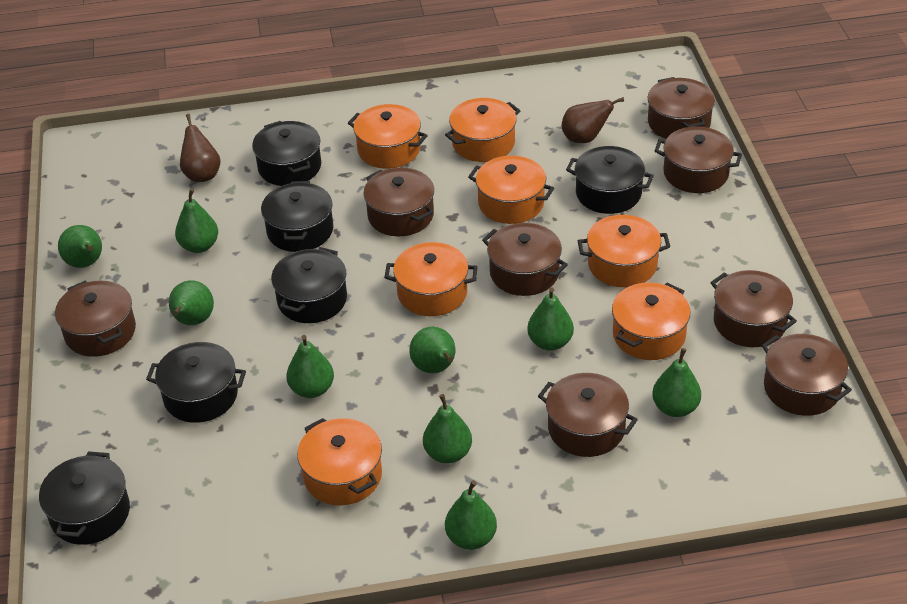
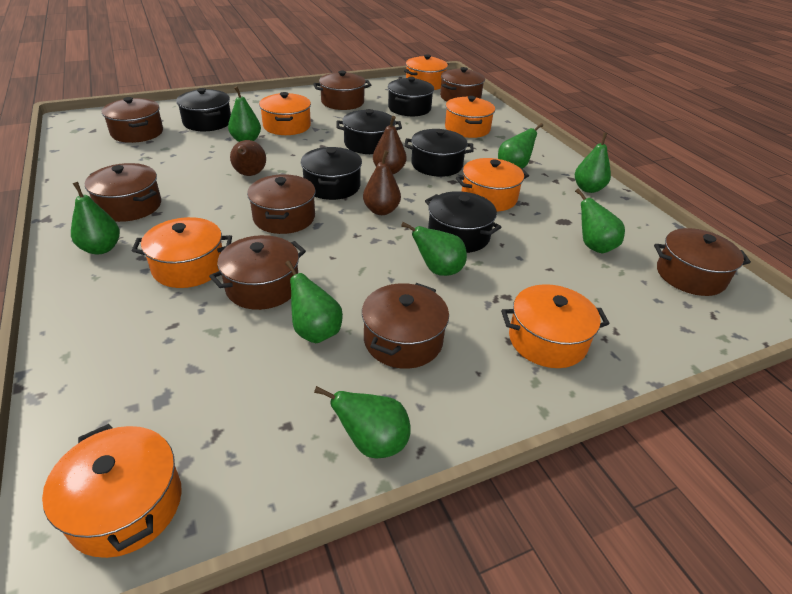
brown pear: 2 -> 3
green pear: 9 -> 8

